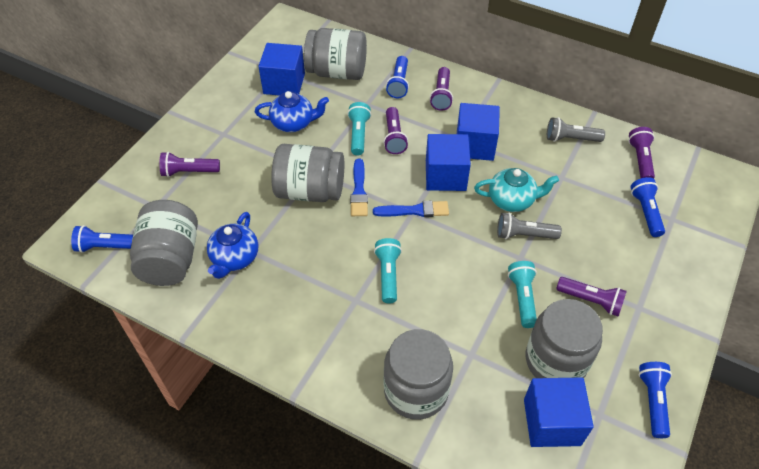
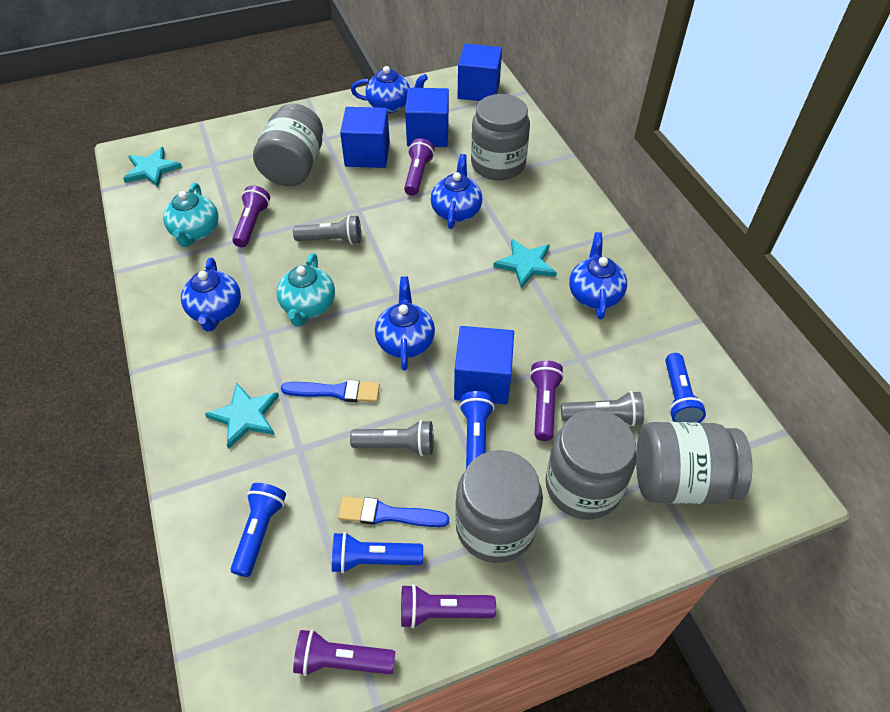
blue teapot: 2 -> 5
grey flashlight: 2 -> 3
turquoise flashlight: 3 -> 0
turquoise star: 0 -> 3
turquoise teapot: 1 -> 2

